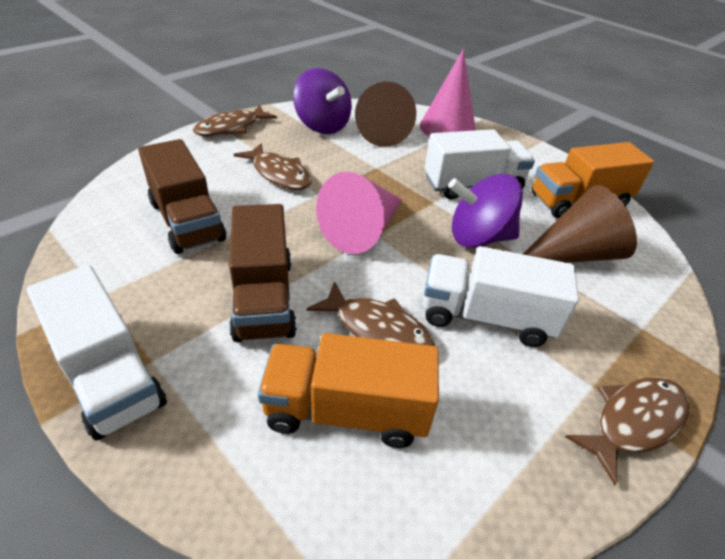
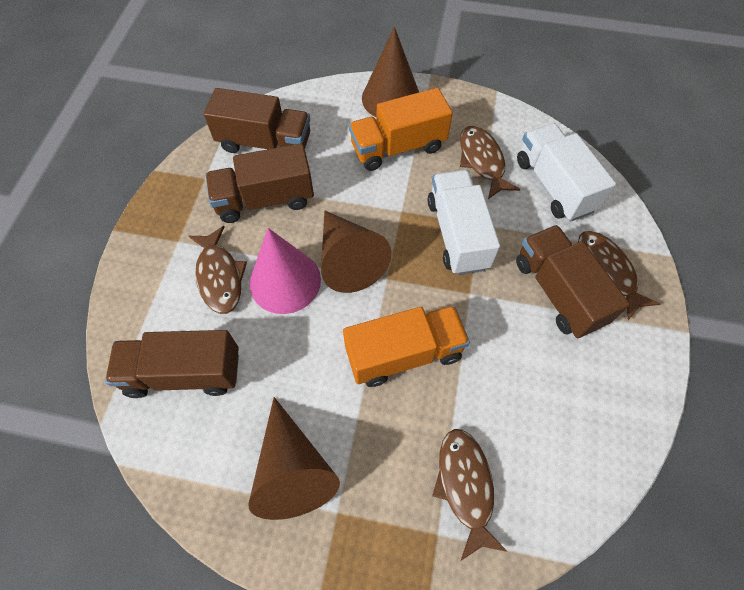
brown cone: 2 -> 3
brown truck: 2 -> 4
pink cone: 2 -> 1
purple spinning top: 2 -> 0
white truck: 3 -> 2

